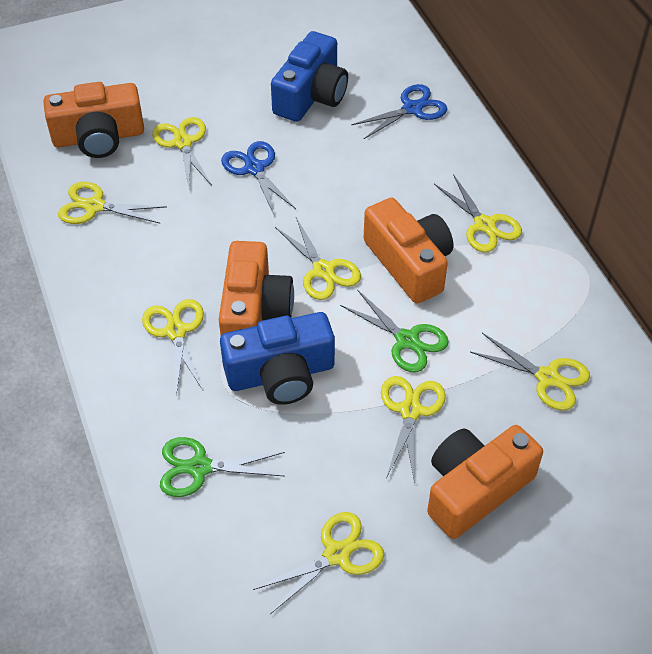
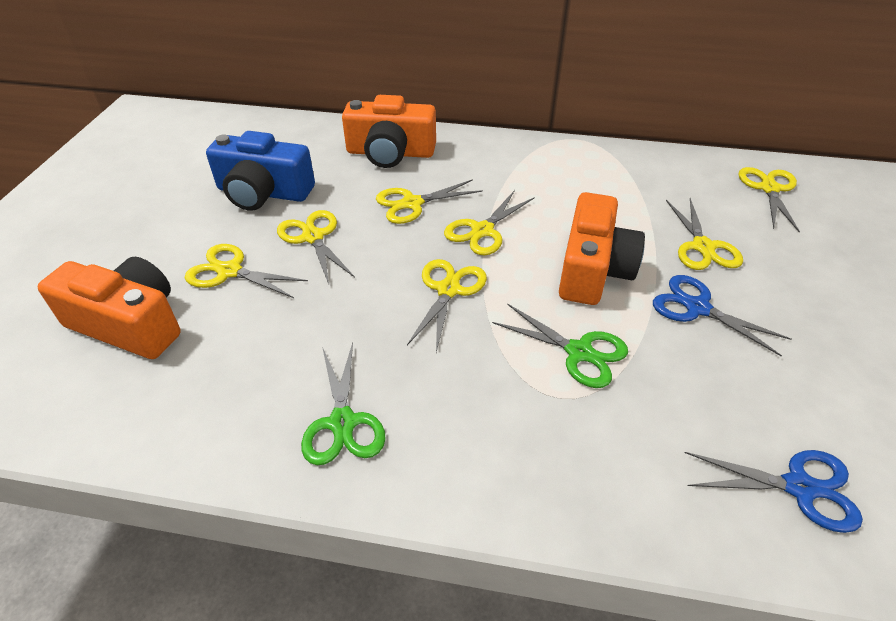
blue camera: 2 -> 1
orange camera: 4 -> 3
yellow scissors: 8 -> 7

